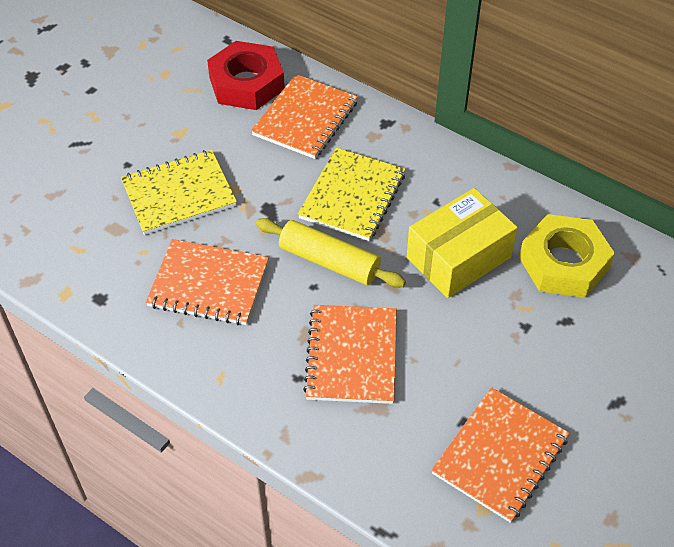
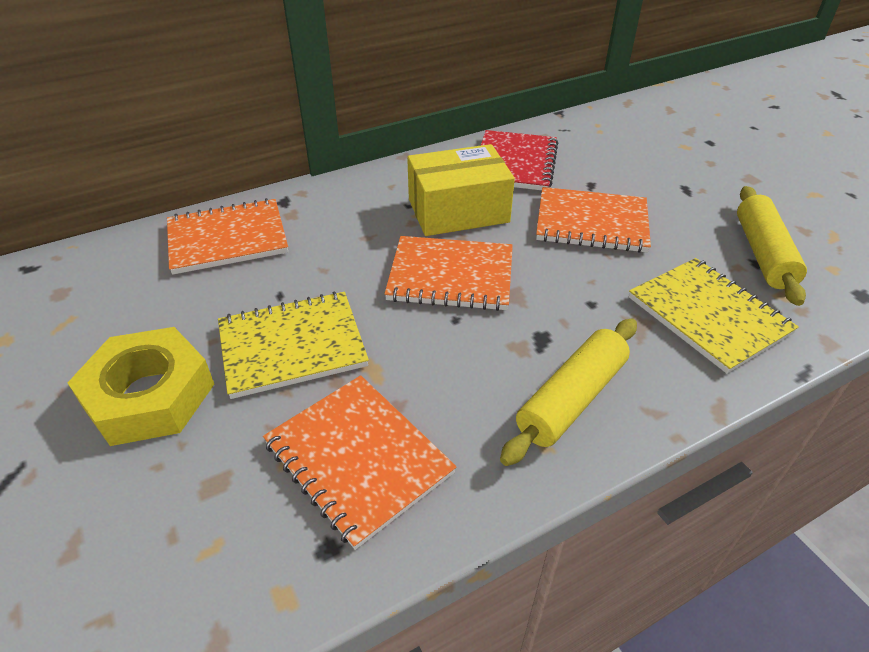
red notebook: 0 -> 1
red nut: 1 -> 0
yellow rolling pin: 1 -> 2

